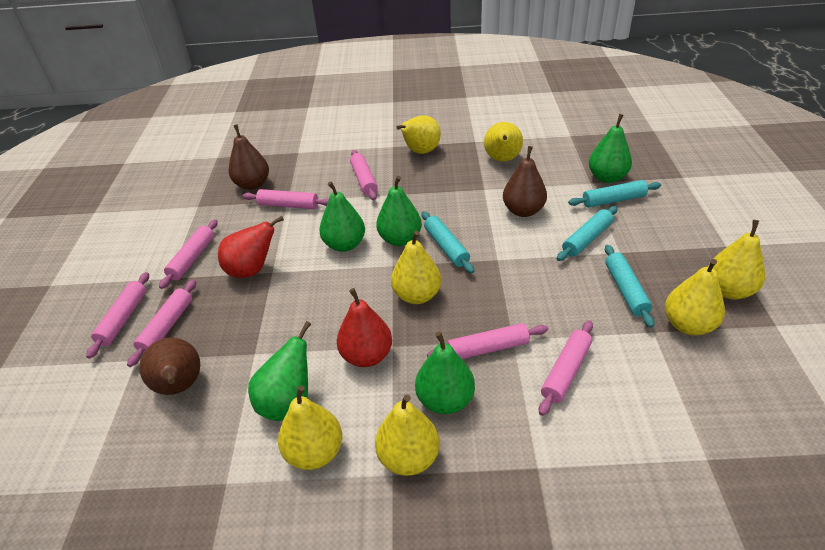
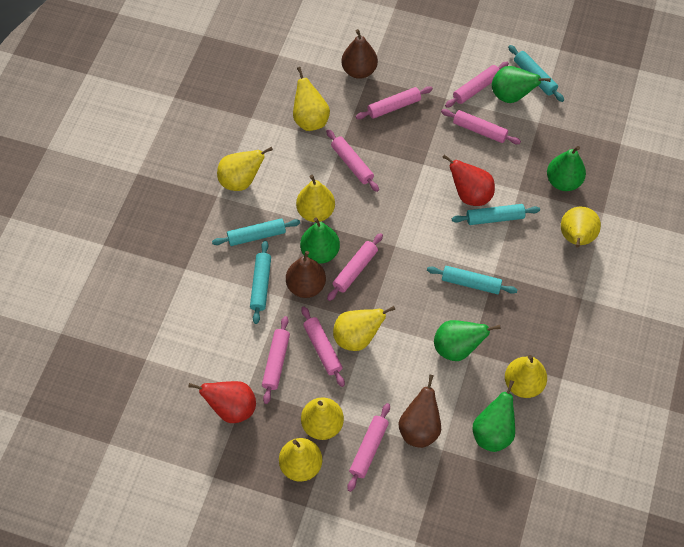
pink rolling pin: 7 -> 8
turquoise rolling pin: 4 -> 5
yellow pear: 7 -> 8

